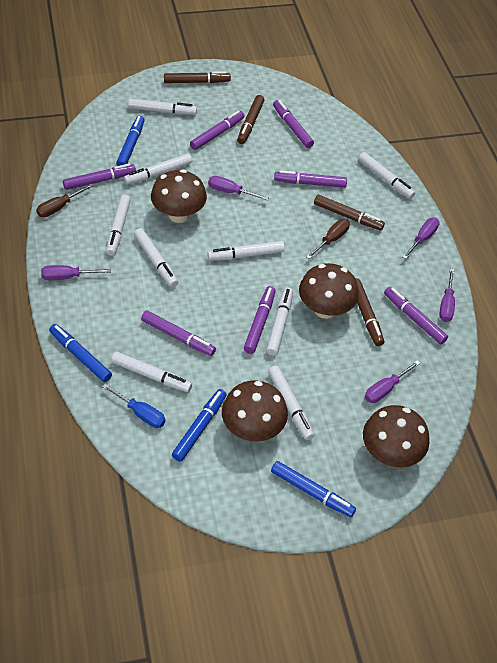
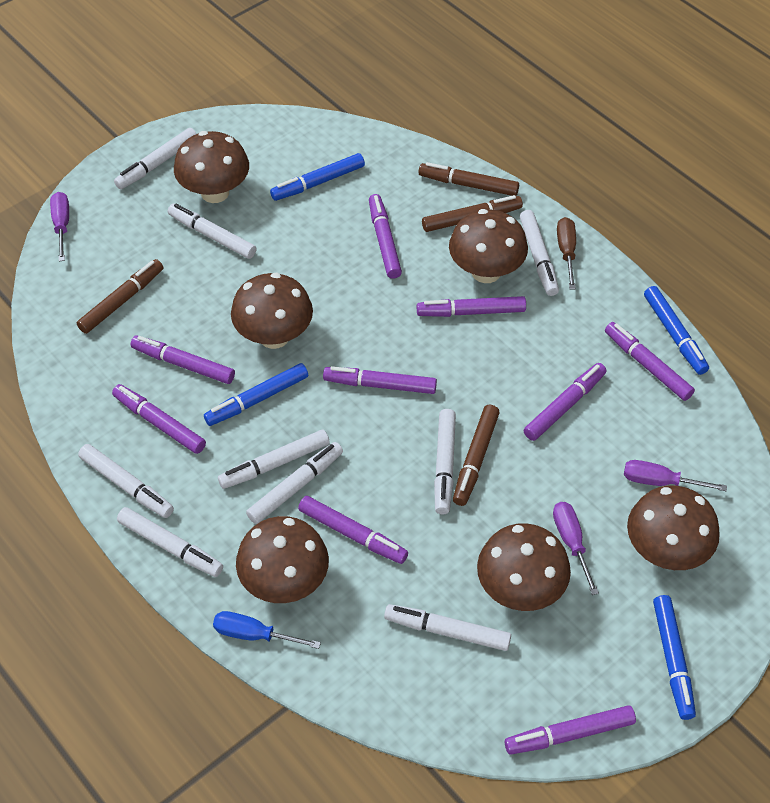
brown mushroom: 4 -> 6
brown screwdriver: 2 -> 1
purple marker: 7 -> 9
purple screwdriver: 5 -> 3

